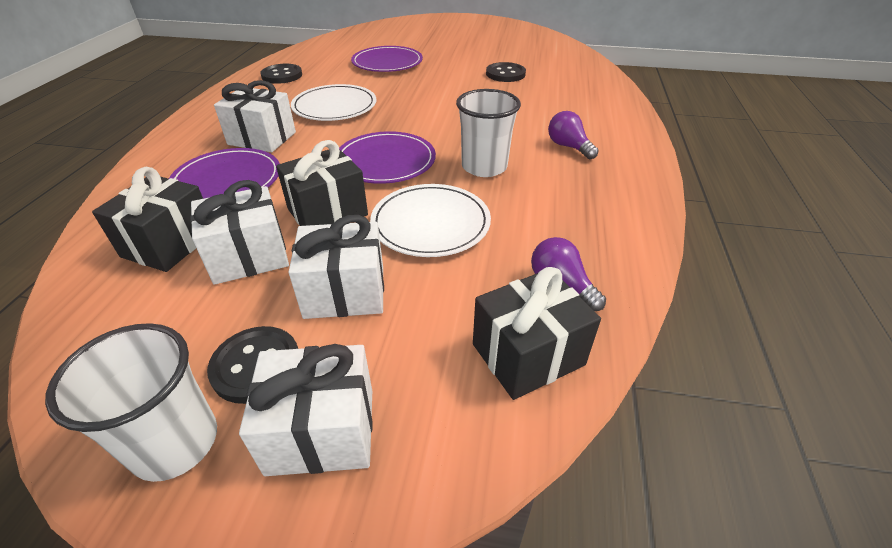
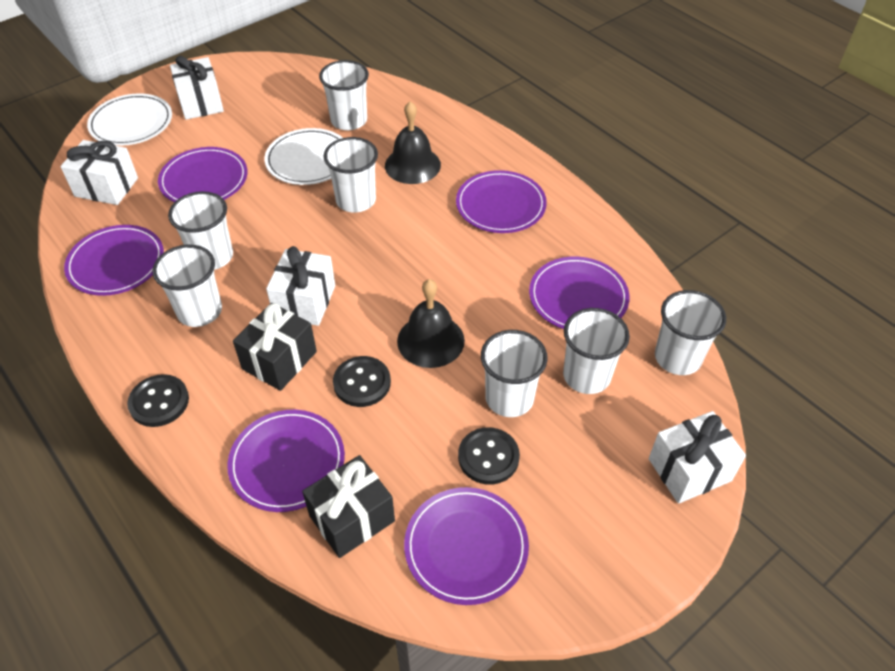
black bell: 0 -> 2
black gift: 3 -> 2
purple light bulb: 2 -> 0
purple plate: 3 -> 6
white cup: 2 -> 7

